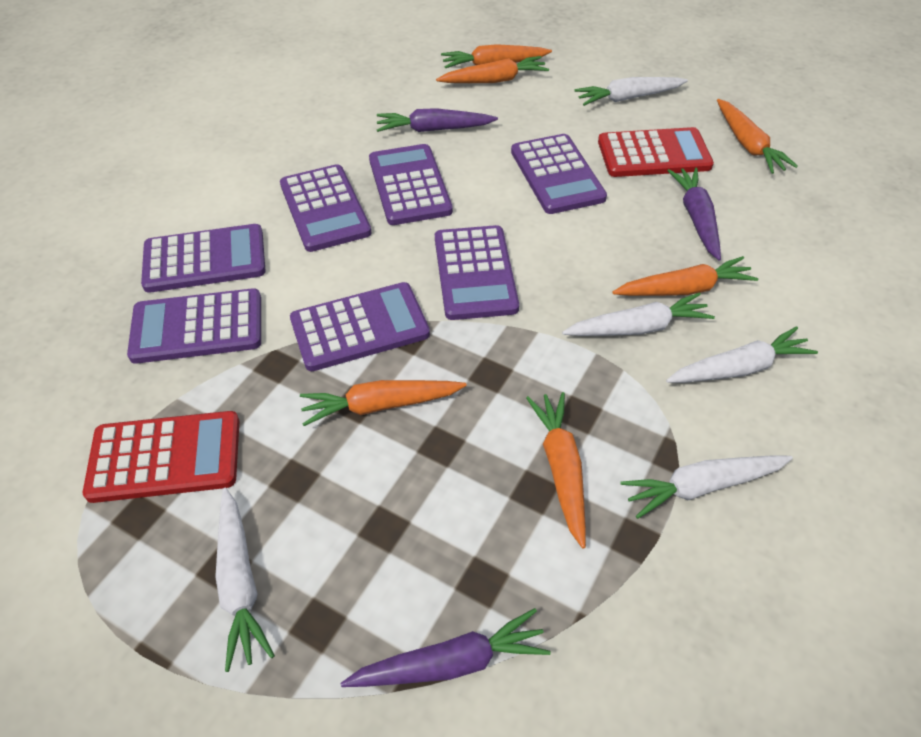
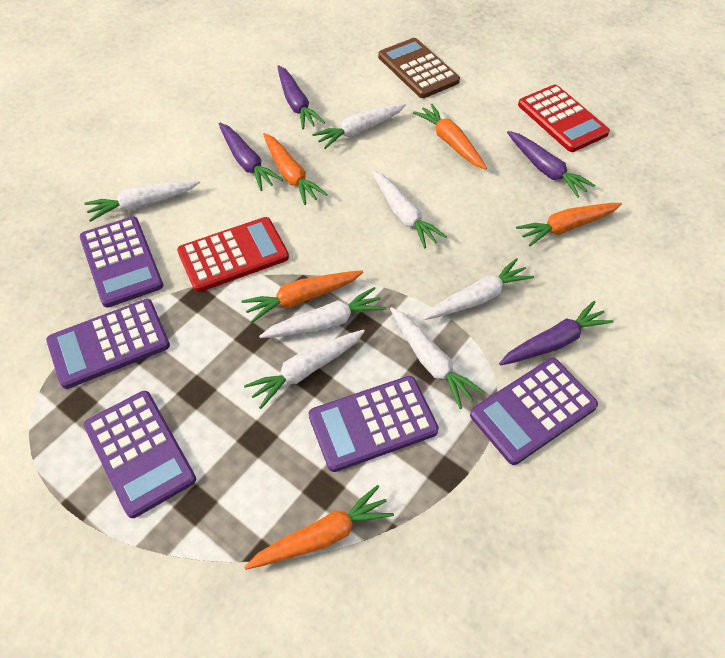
brown calculator: 0 -> 1
orange carrot: 6 -> 5
purple calculator: 7 -> 5
purple carrot: 3 -> 4
white carrot: 5 -> 7

